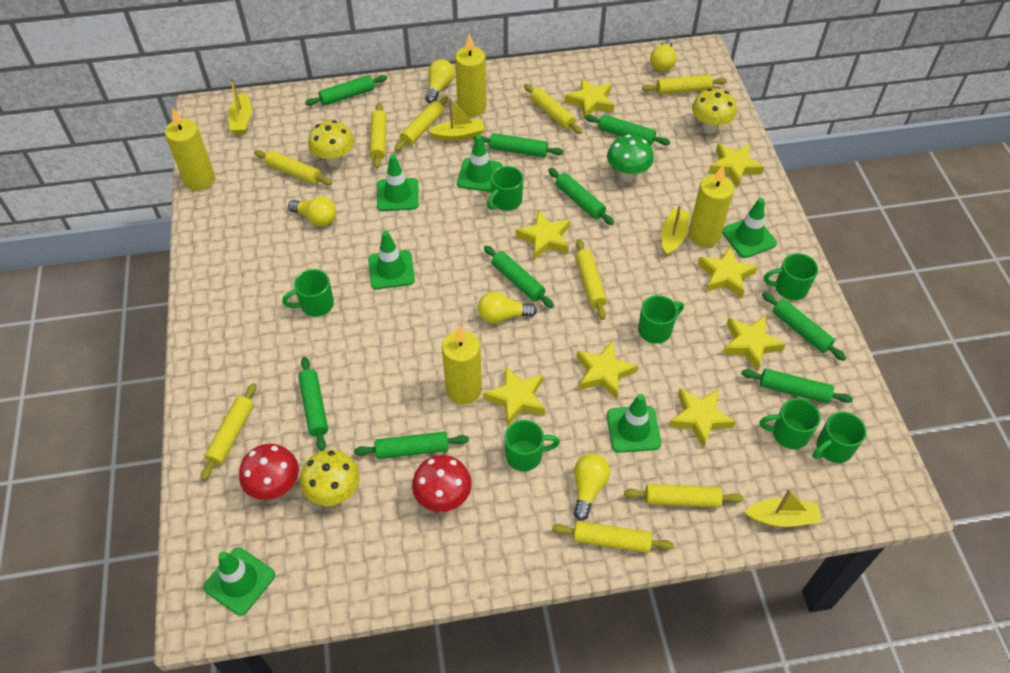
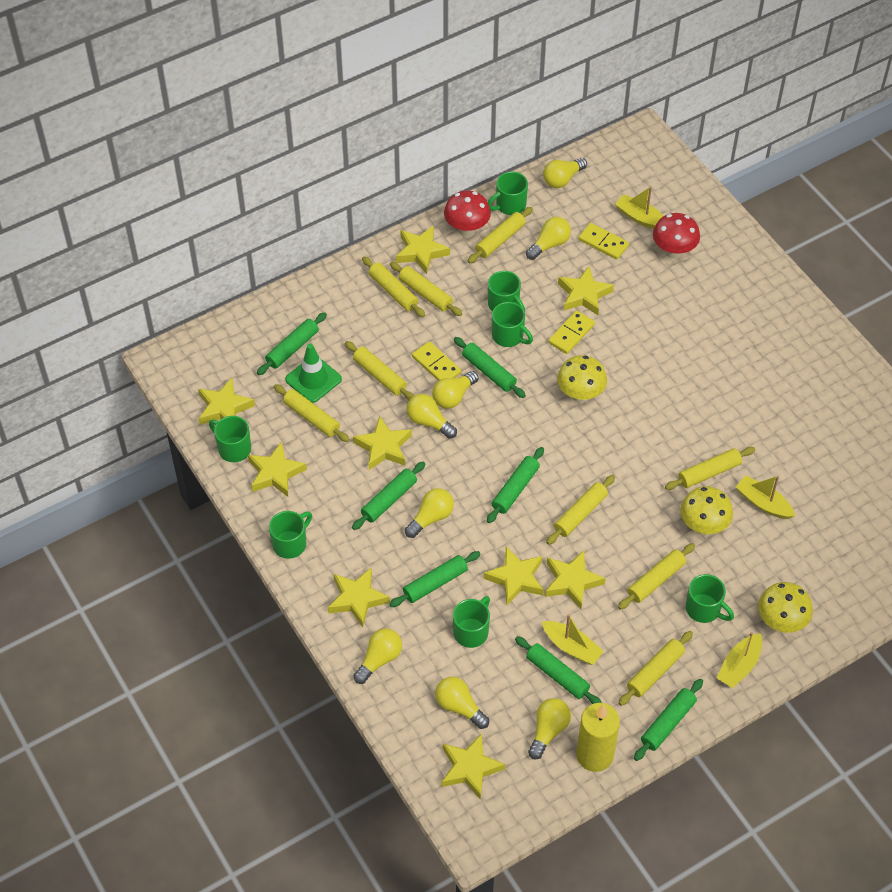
green mushroom: 1 -> 0
green rolling pin: 9 -> 7
green traffic cone: 6 -> 1
yellow candle: 4 -> 1
yellow domino: 0 -> 3
yellow light bulb: 5 -> 8
yellow star: 8 -> 9

